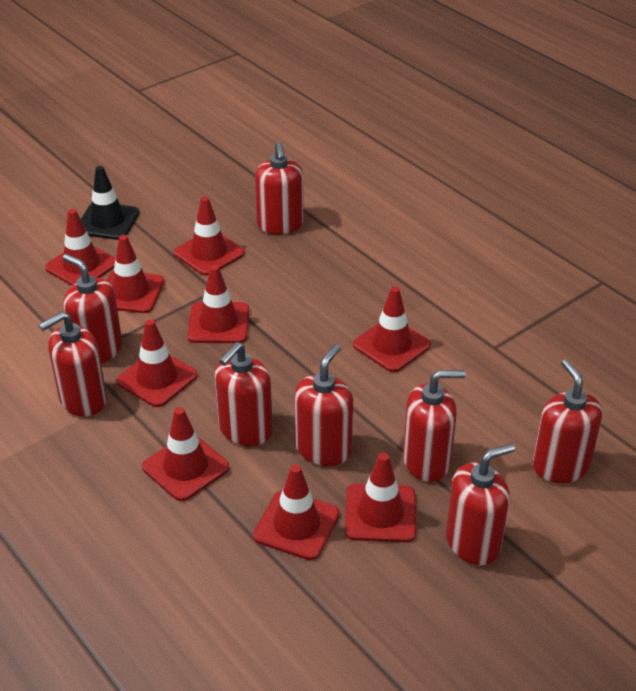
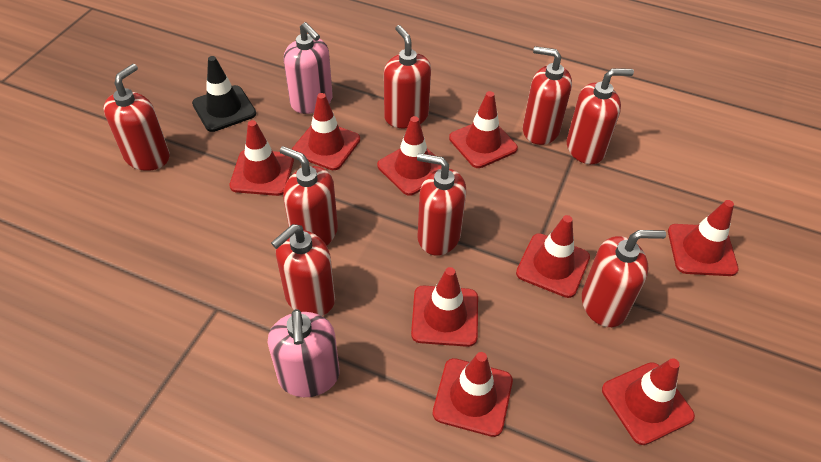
pink soap dispenser: 0 -> 2

